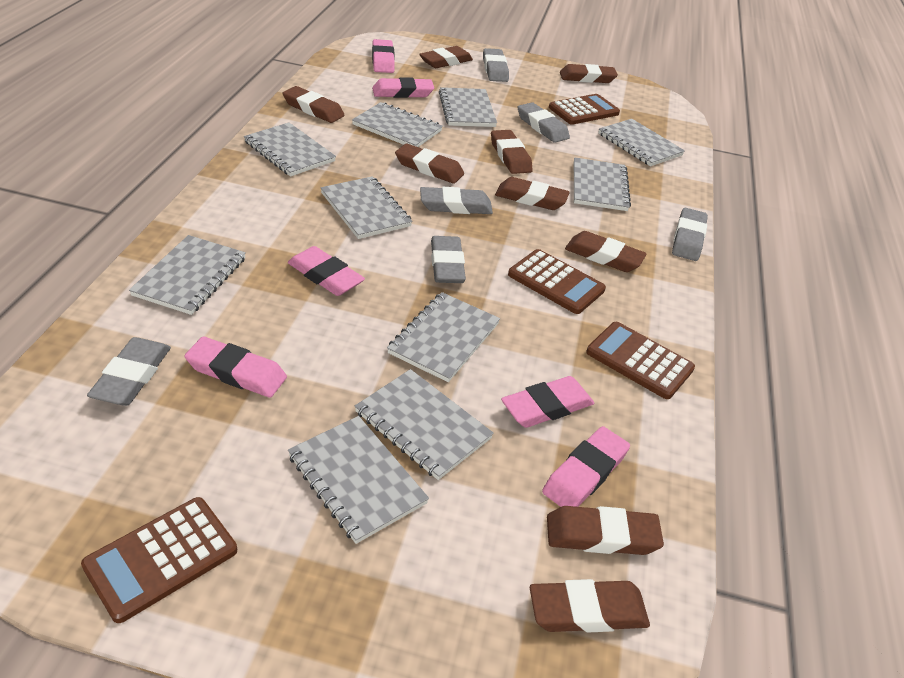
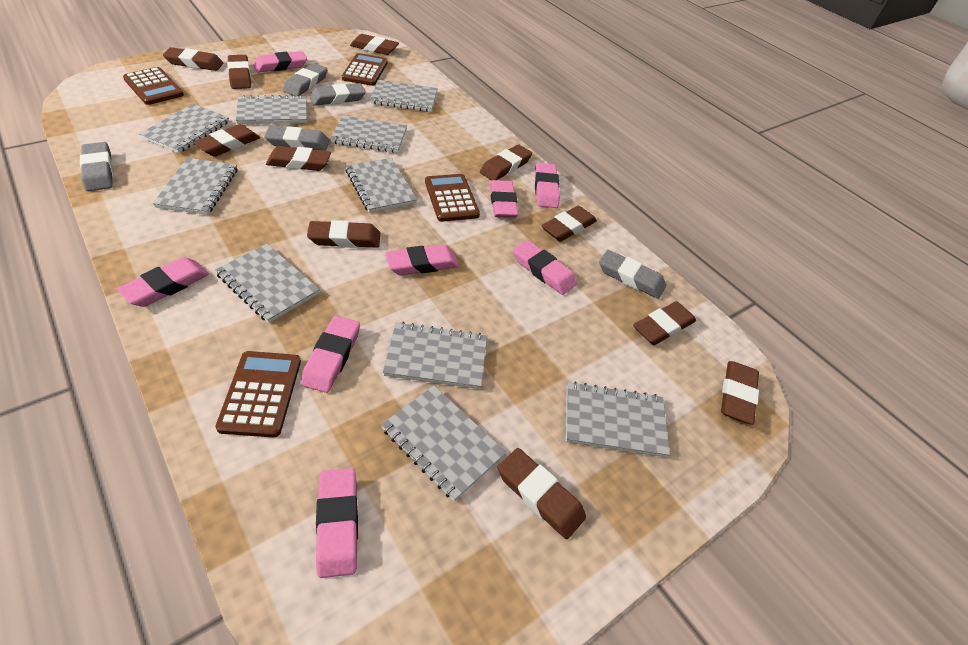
brown eraser: 9 -> 11
grey eraser: 6 -> 5
pink eraser: 6 -> 8

